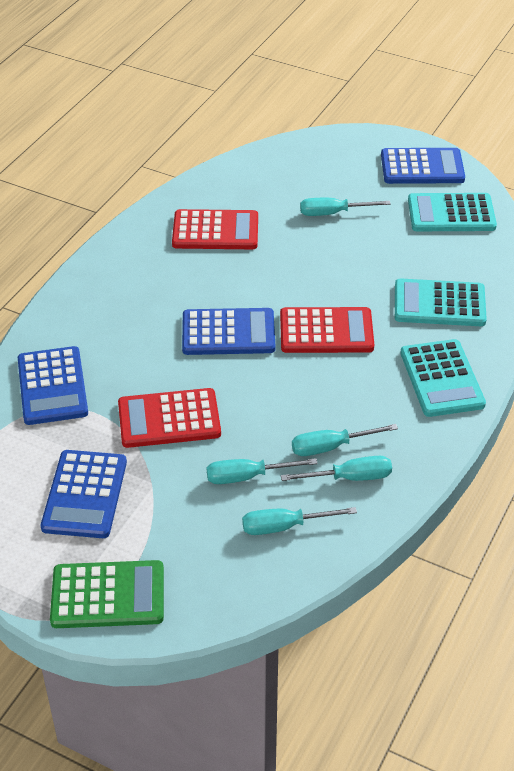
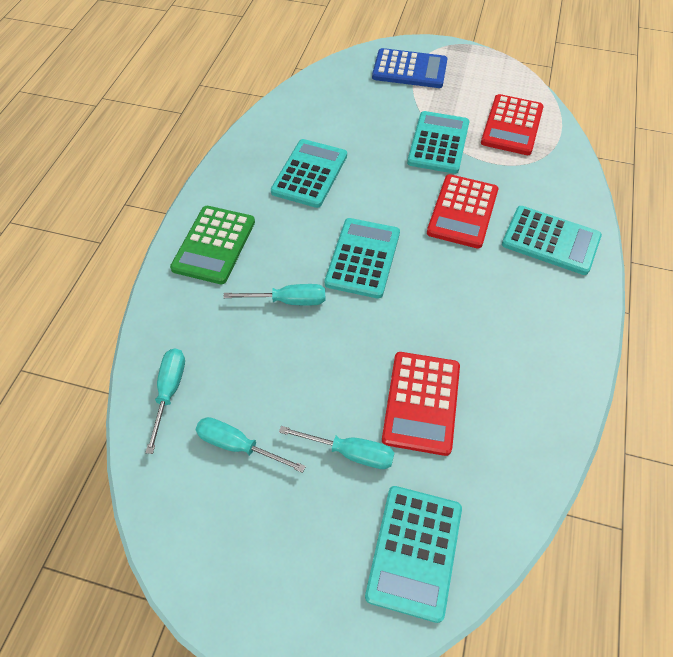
blue calculator: 4 -> 1
turquoise calculator: 3 -> 5
turquoise screwdriver: 5 -> 4

